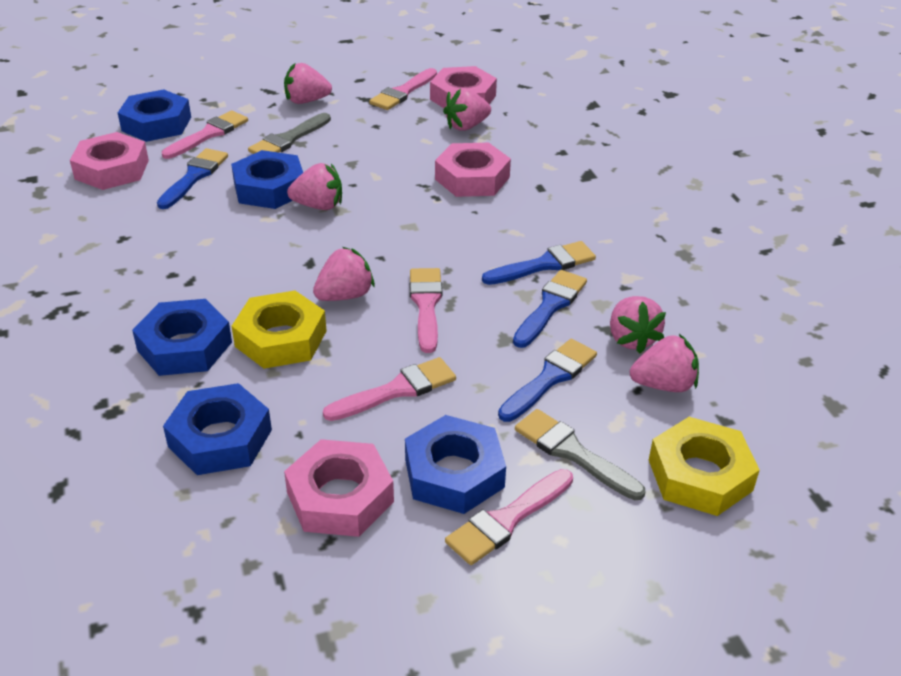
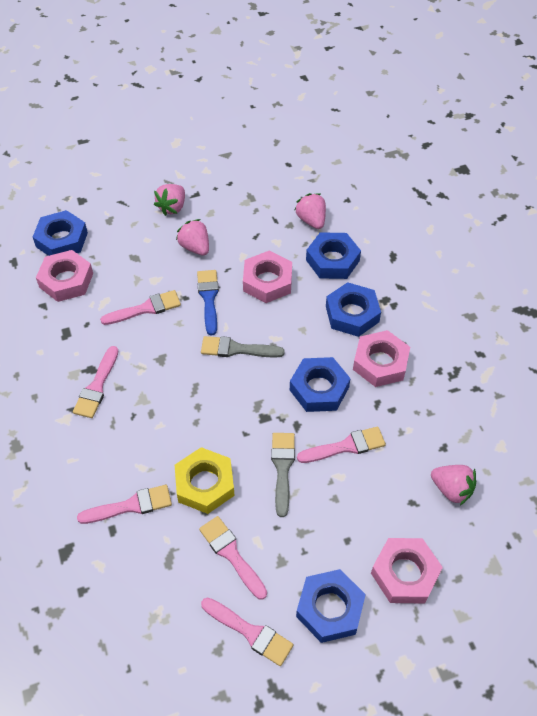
blue brush: 4 -> 1
pink brush: 5 -> 6
pink strawberry: 6 -> 4
yellow nut: 2 -> 1

